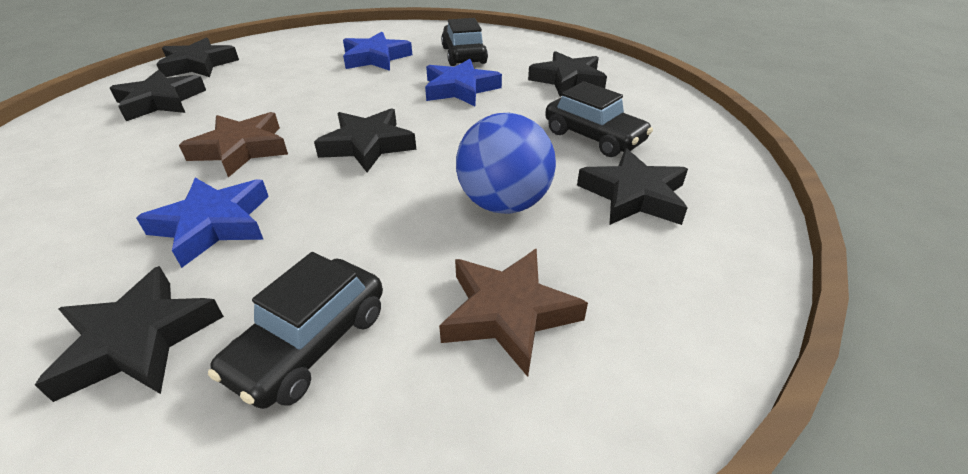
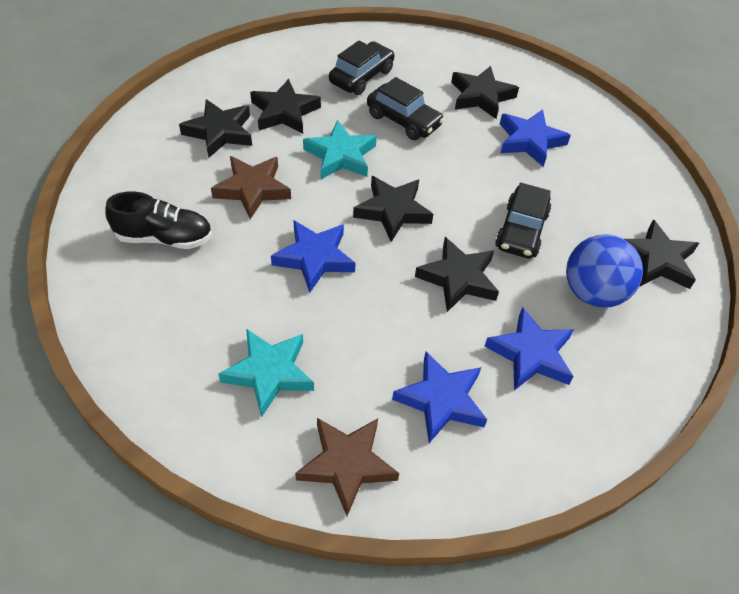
black shoe: 0 -> 1
blue star: 3 -> 4
turquoise star: 0 -> 2

